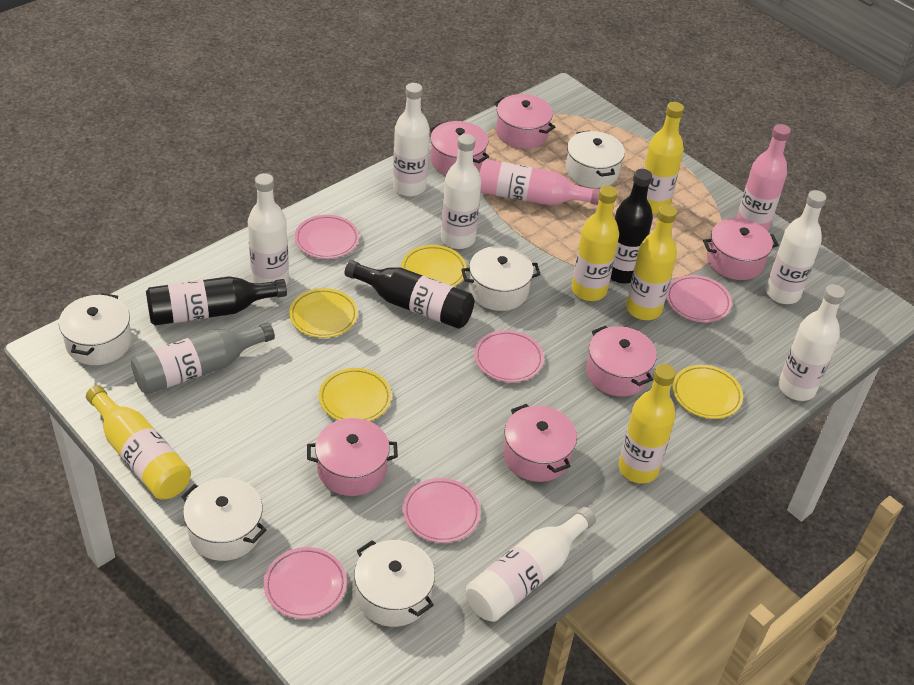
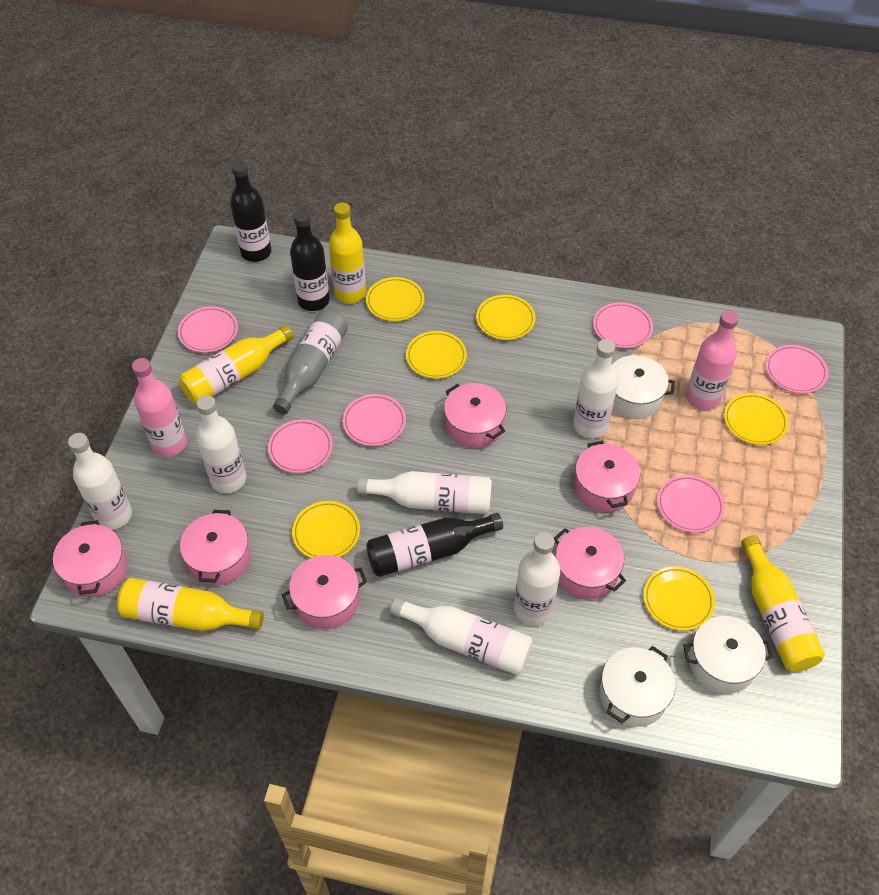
pink plate: 5 -> 6
white pot: 5 -> 3
yellow bottle: 5 -> 4
yellow plate: 4 -> 6

